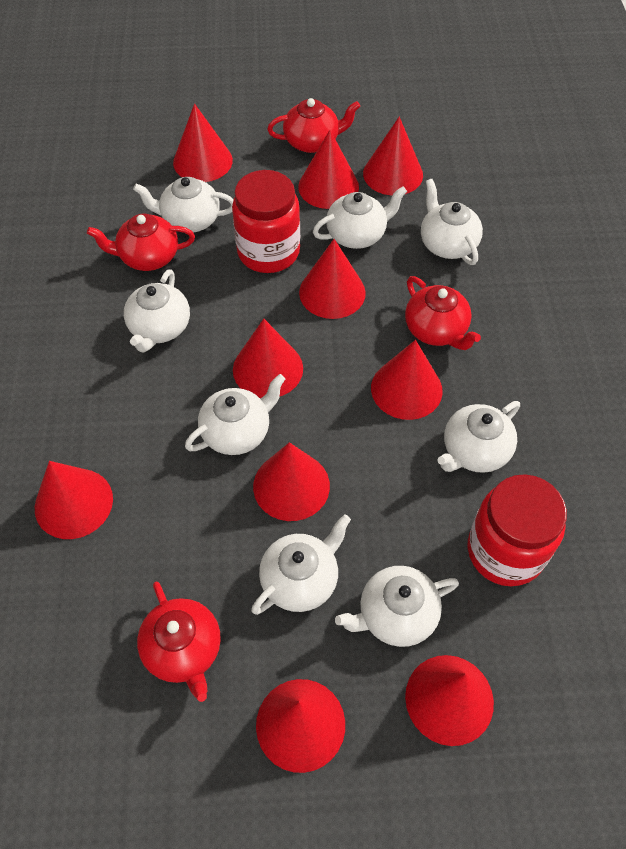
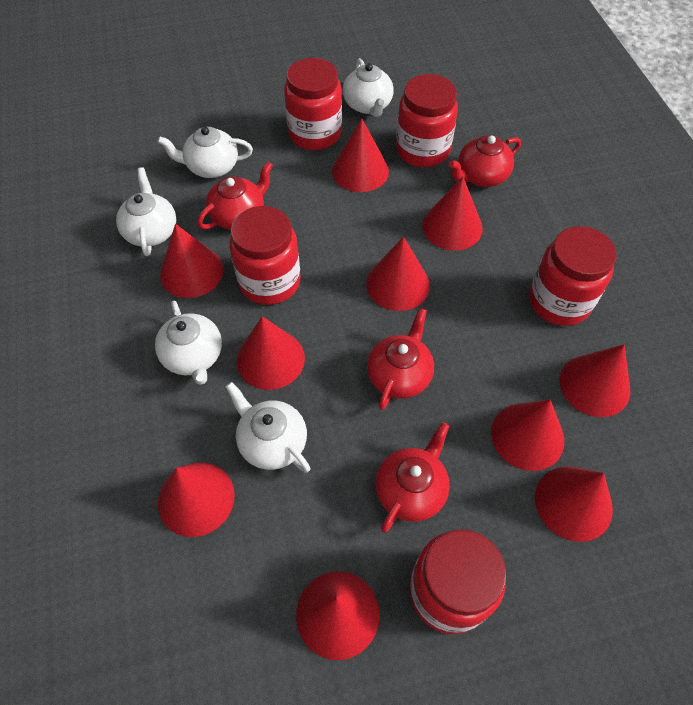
red jar: 2 -> 5
white teapot: 8 -> 5

